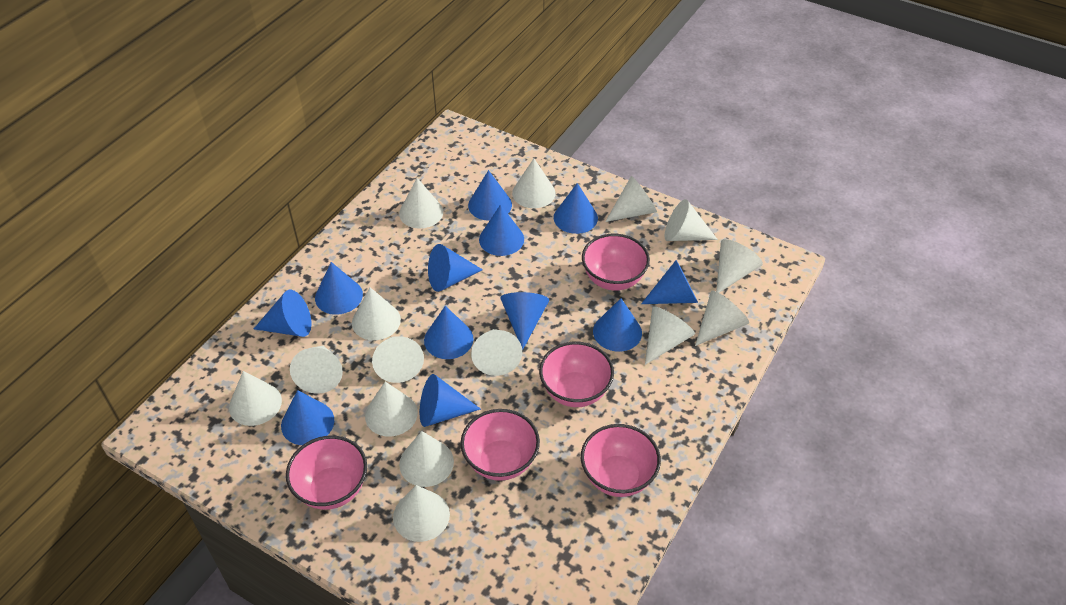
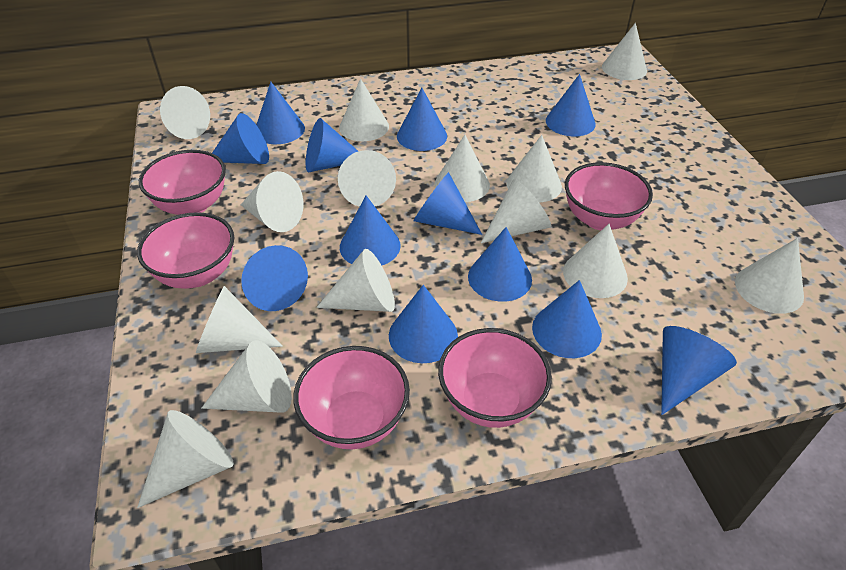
white cone: 15 -> 14

